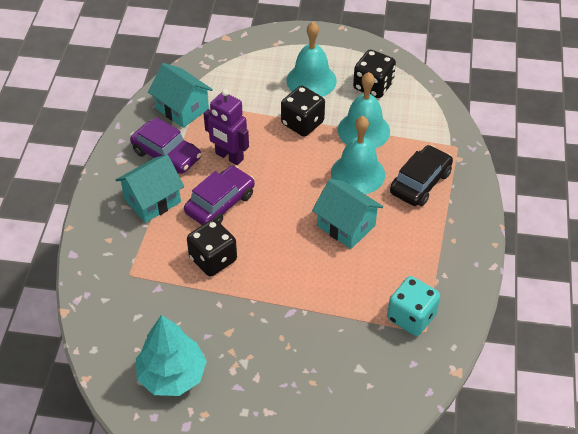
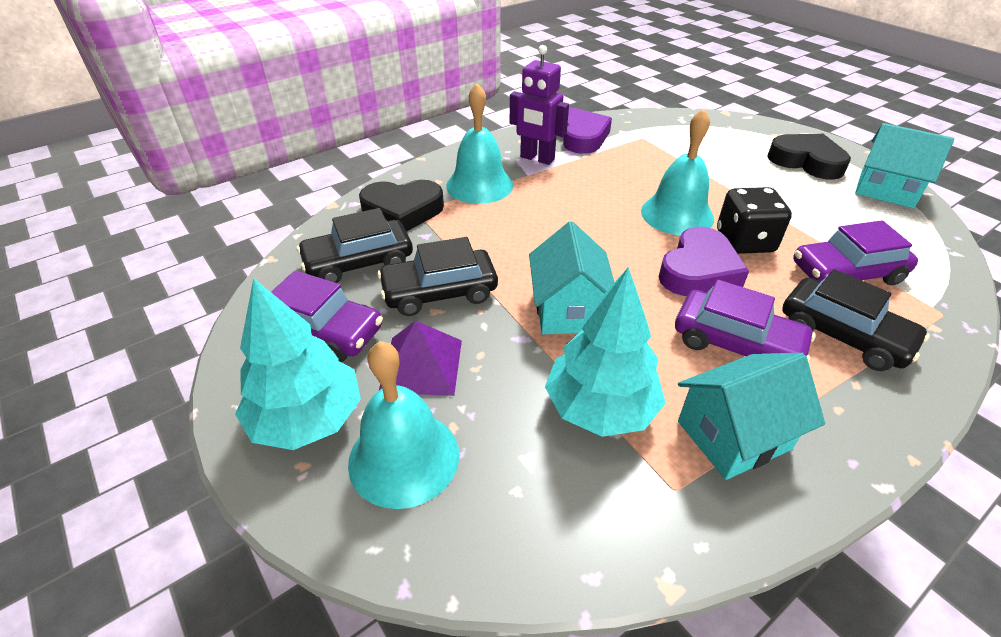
black car: 1 -> 3
black dice: 3 -> 1
black heart: 0 -> 2
purple car: 2 -> 3
purple heart: 0 -> 2
purple pyramid: 0 -> 1
turquoise dice: 1 -> 0
turquoise tree: 1 -> 2

